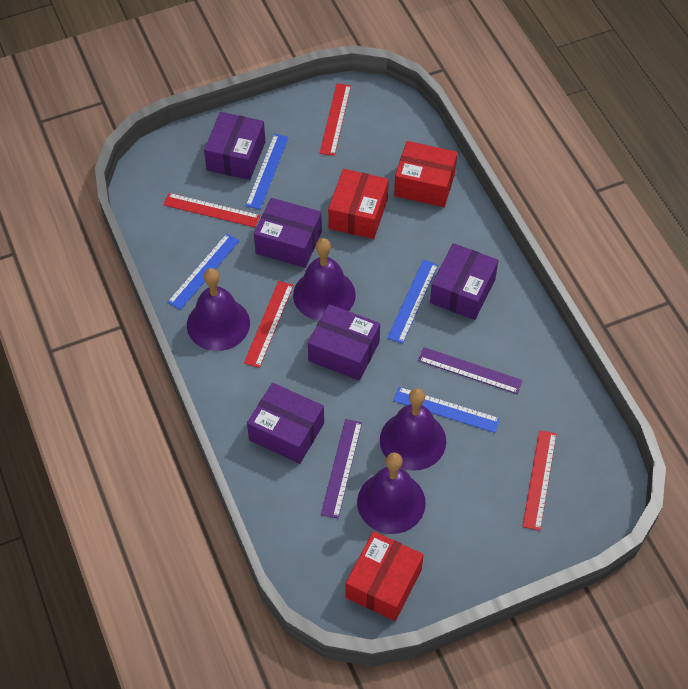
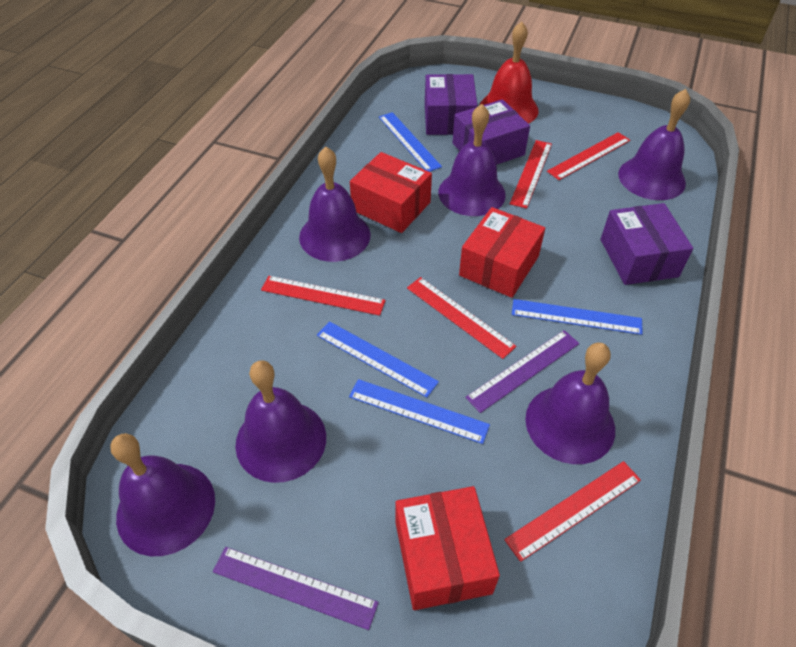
purple bell: 4 -> 6
purple box: 5 -> 3
red bell: 0 -> 1
red ruler: 4 -> 5

